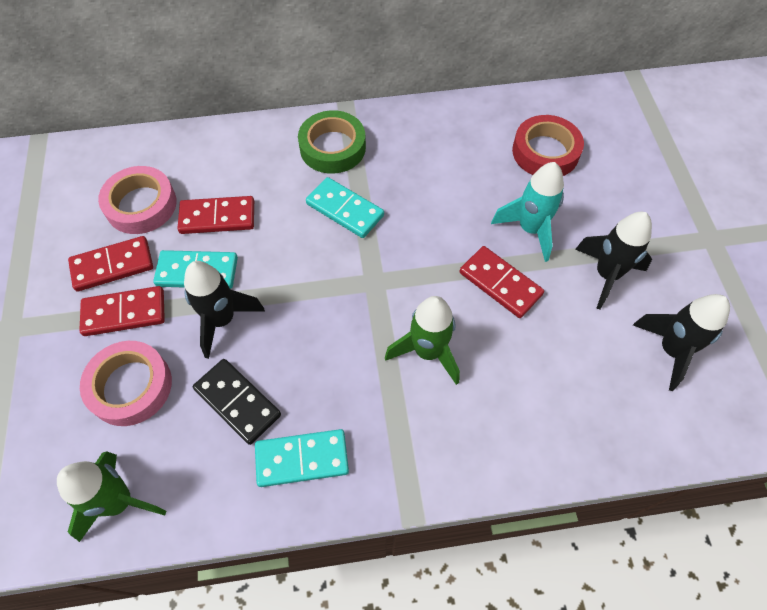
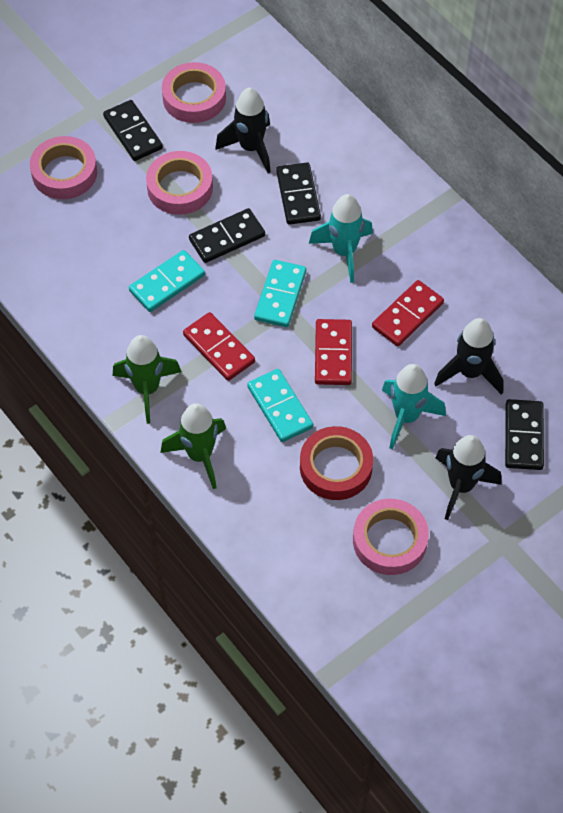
black domino: 1 -> 4
green tape: 1 -> 0
pink tape: 2 -> 4
red domino: 4 -> 3
turquoise rocket: 1 -> 2

